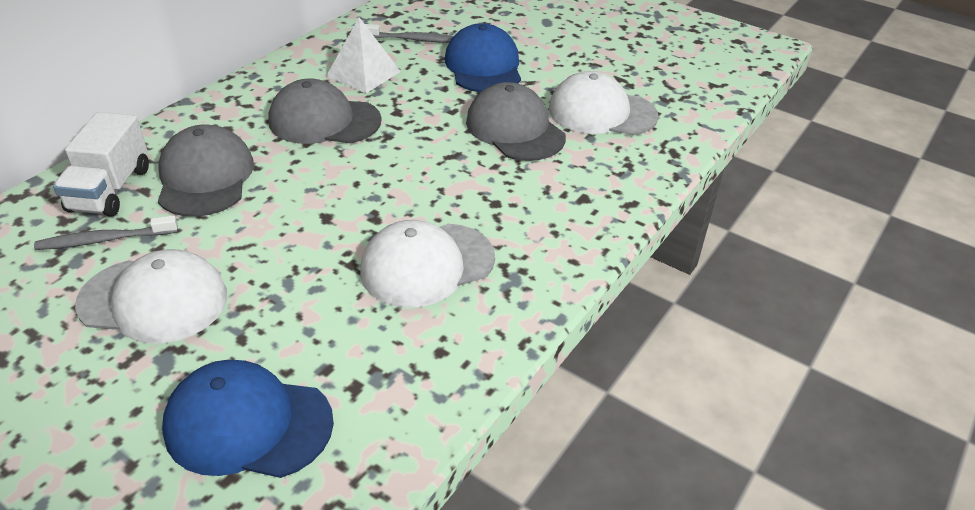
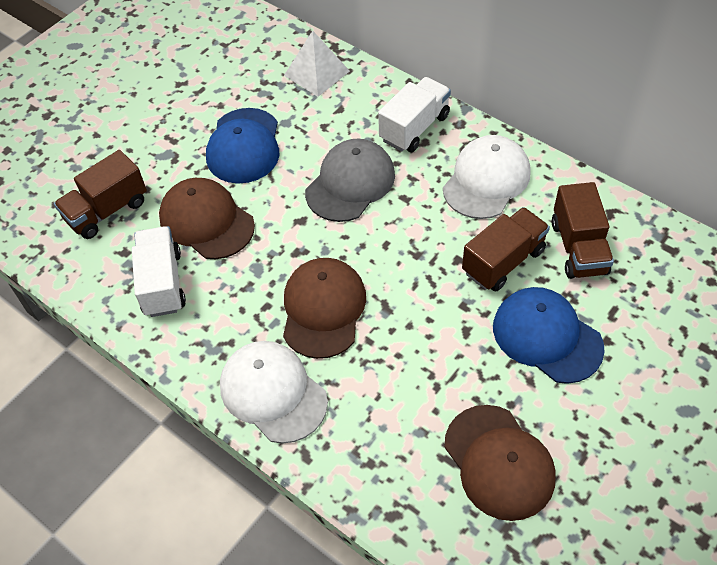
brown cap: 0 -> 3
brown truck: 0 -> 3
grey cap: 3 -> 1
grey toothbrush: 2 -> 0
white cap: 3 -> 2
white truck: 1 -> 2

